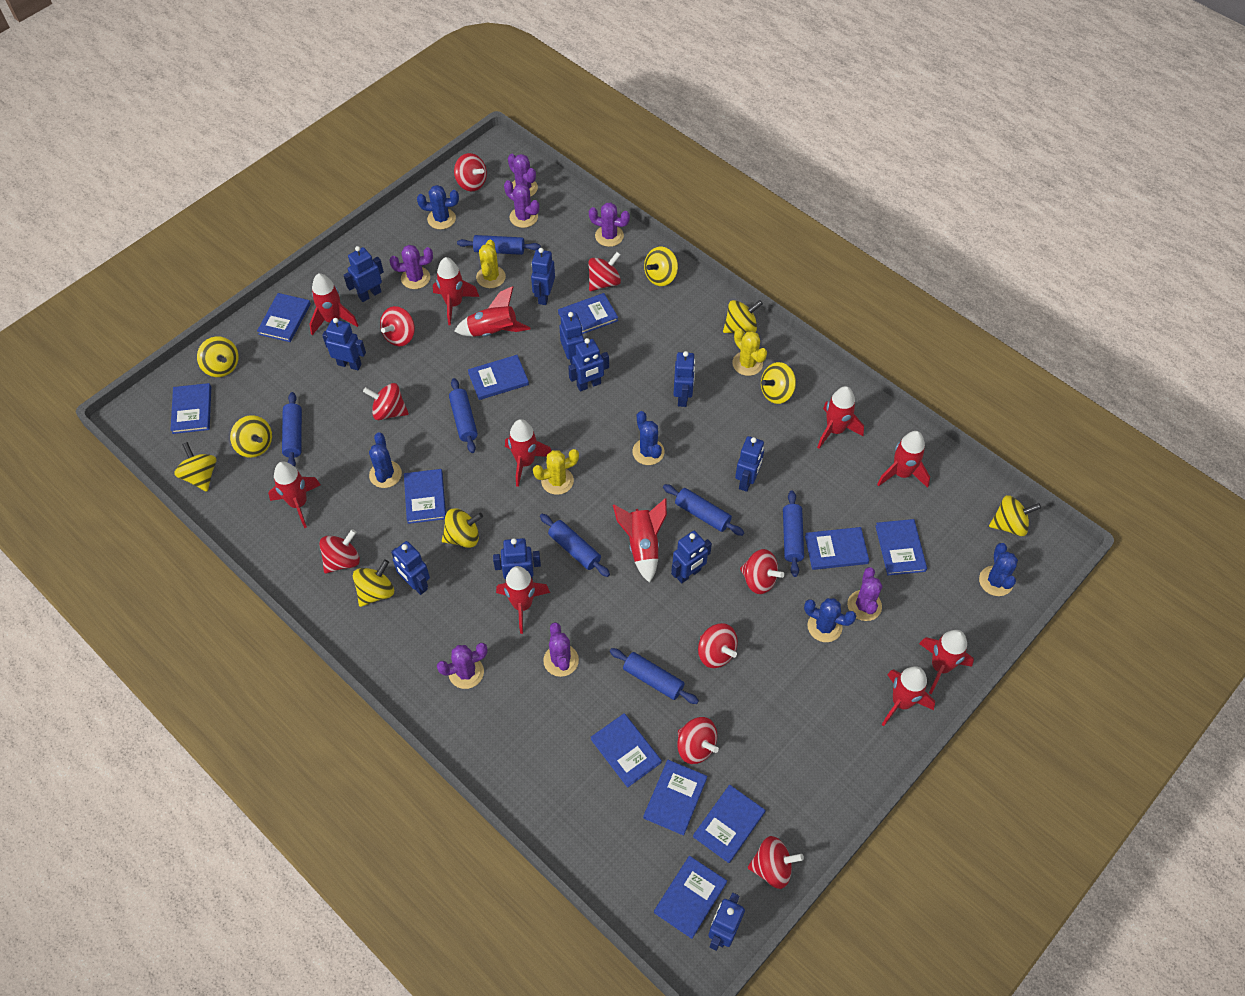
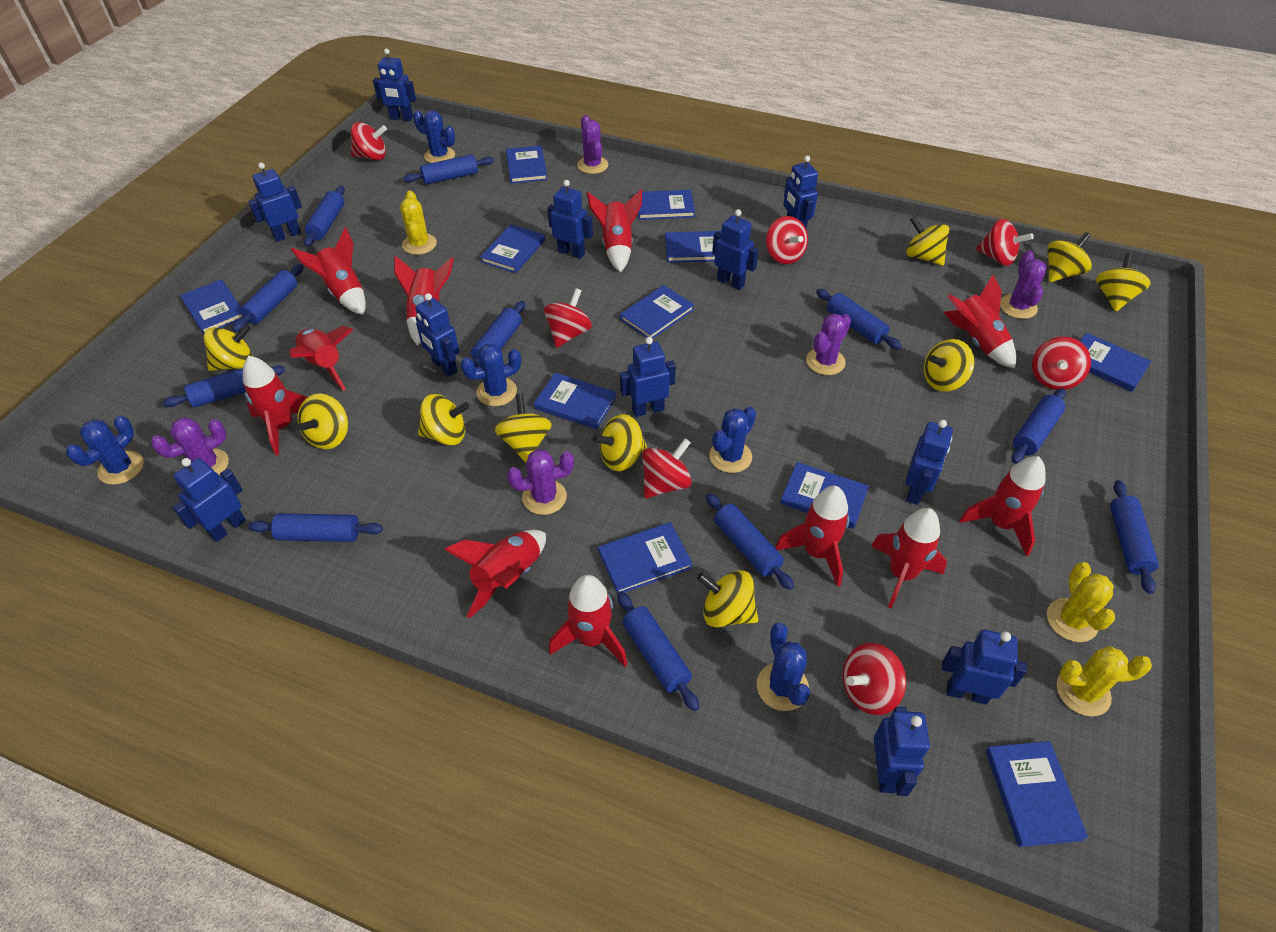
blue rolling pin: 7 -> 11
purple cactus: 7 -> 5
red spinning top: 9 -> 7
yellow spinning top: 9 -> 10

